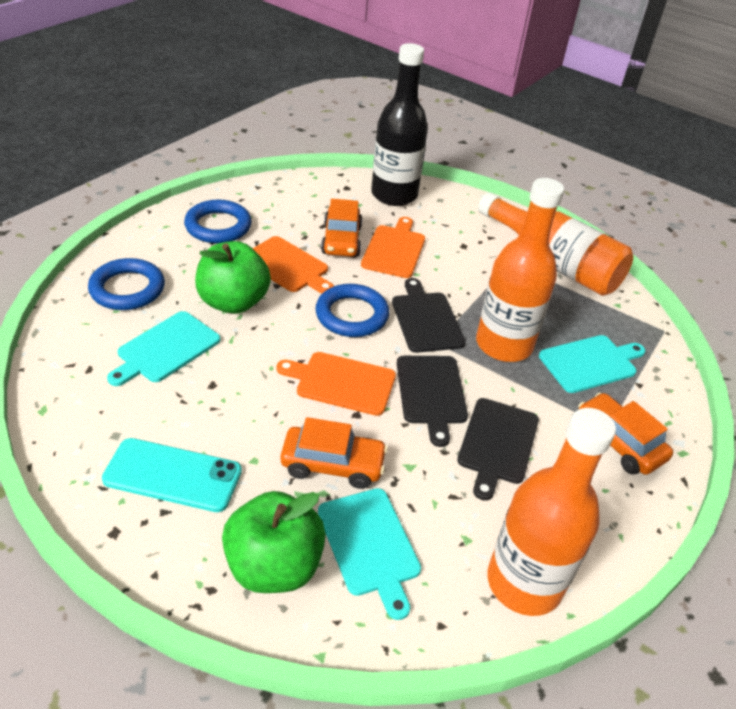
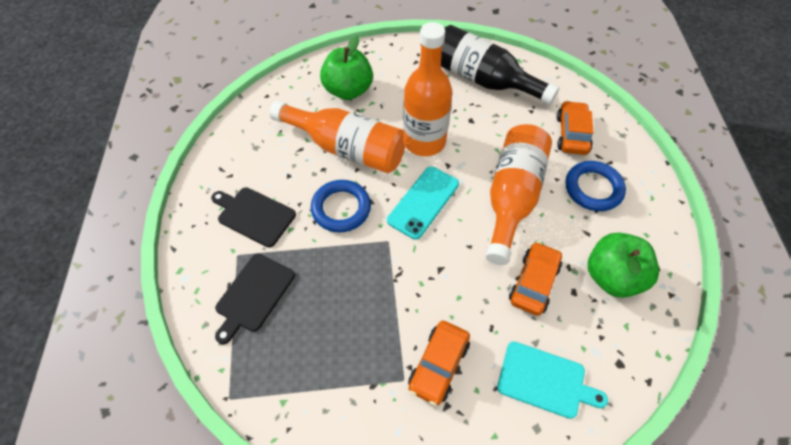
black cutting board: 3 -> 2
blue ring: 3 -> 2
orange cutting board: 3 -> 0
turquoise cutting board: 3 -> 1

